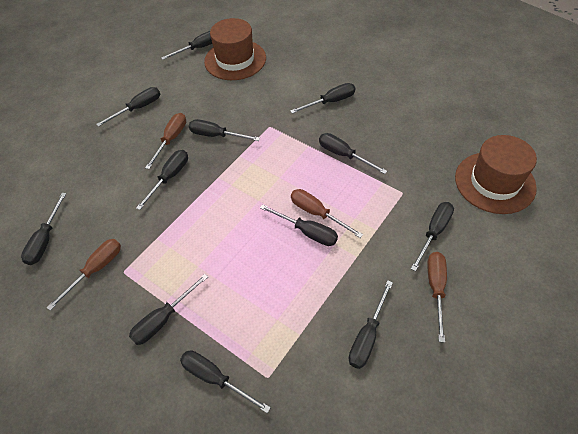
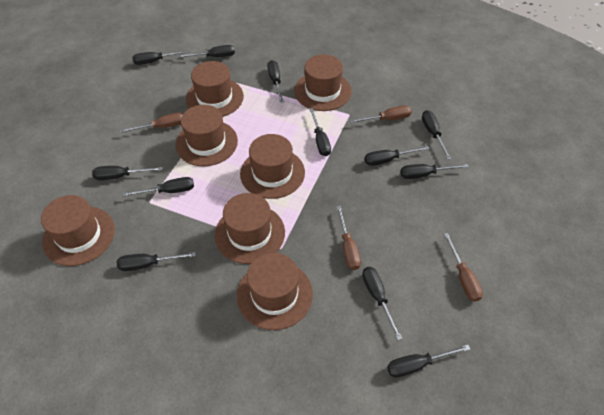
brown hat: 2 -> 7

